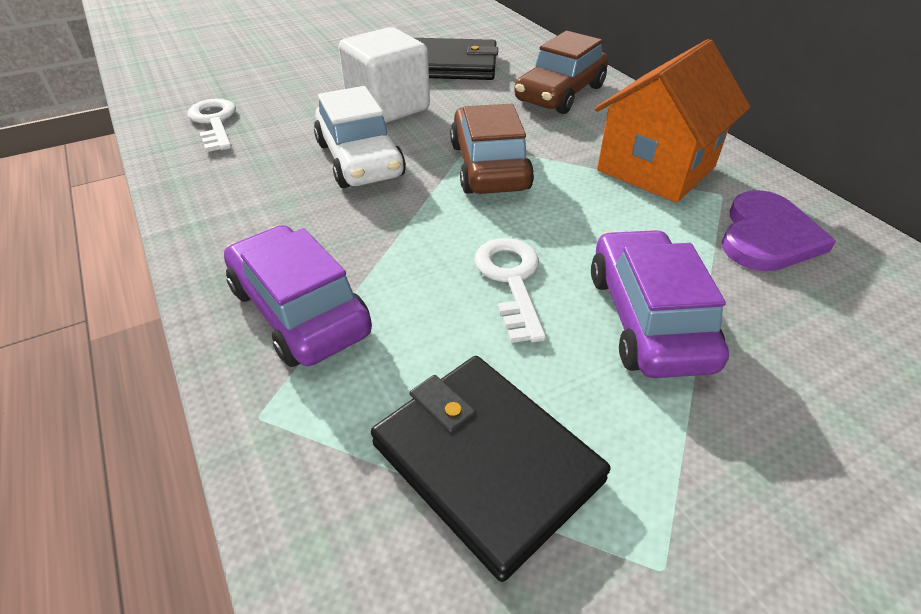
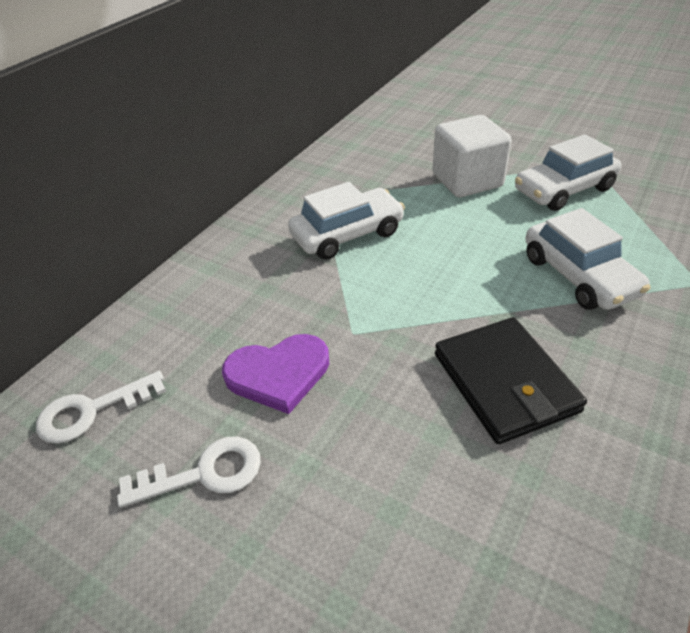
black wallet: 2 -> 1
brown car: 2 -> 0
orange house: 1 -> 0
purple car: 2 -> 0
white car: 1 -> 3

